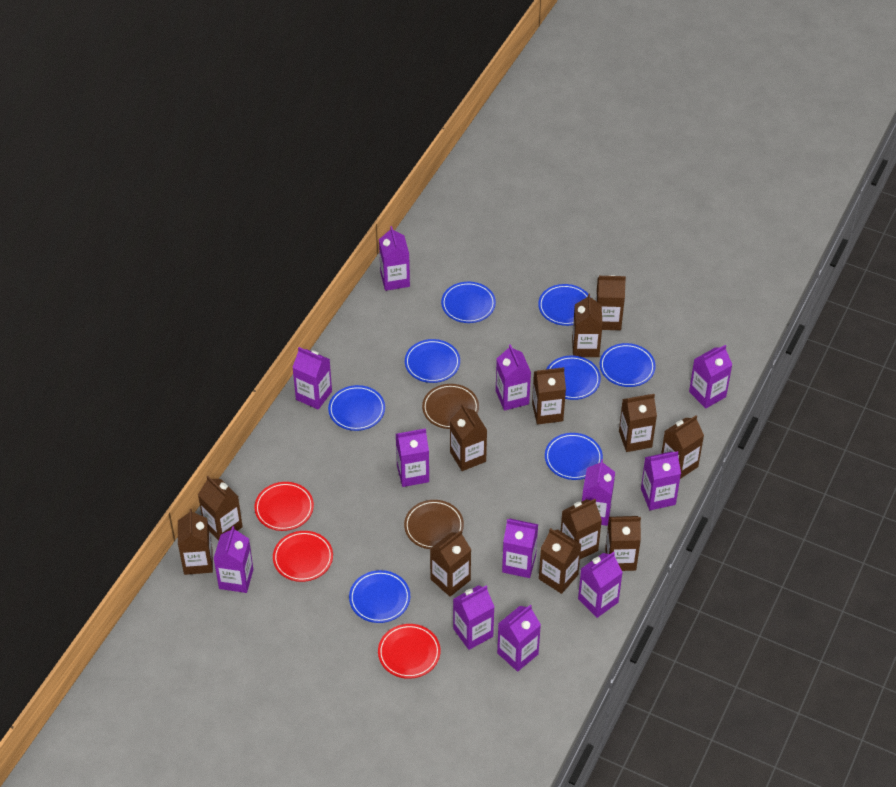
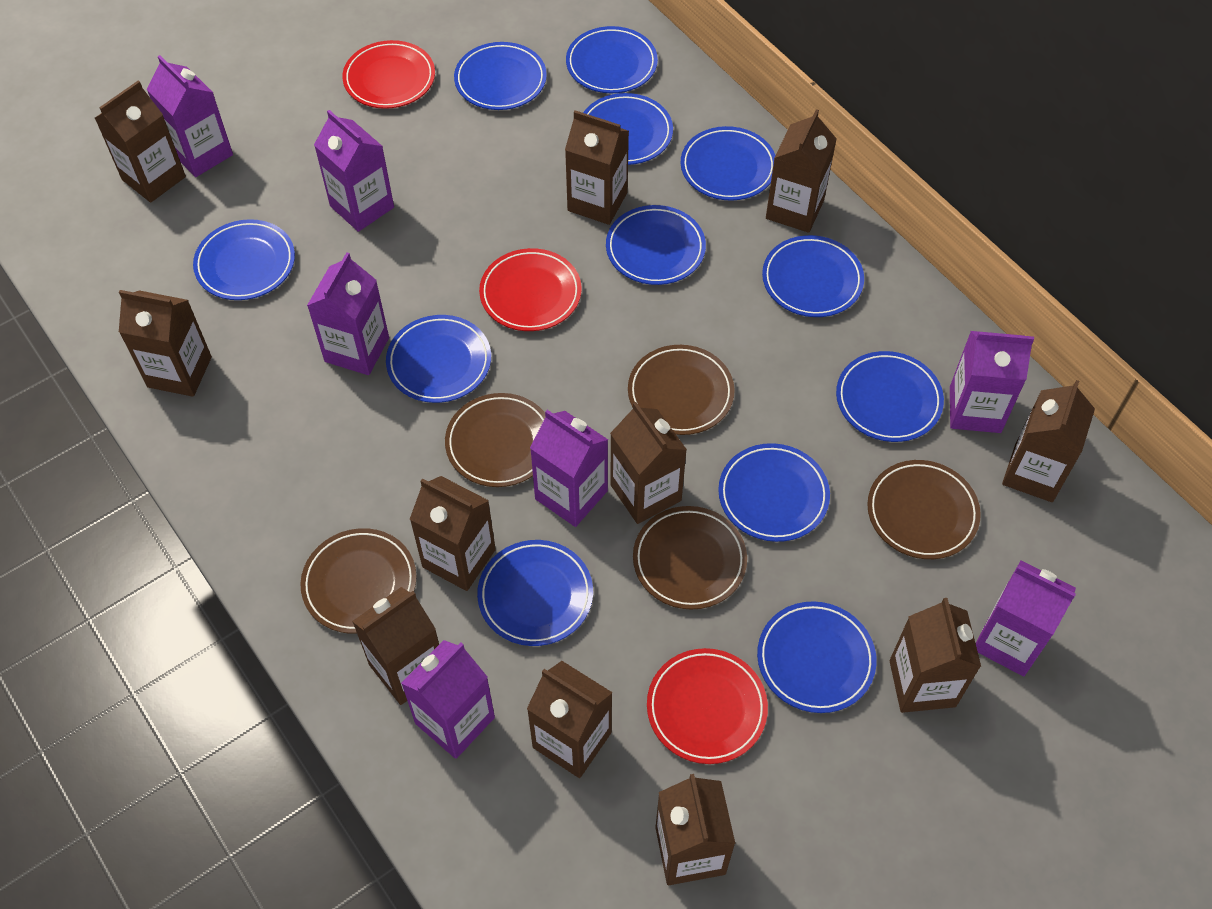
blue plate: 8 -> 12
brown carton: 12 -> 11
brown plate: 2 -> 5
purple carton: 12 -> 7

